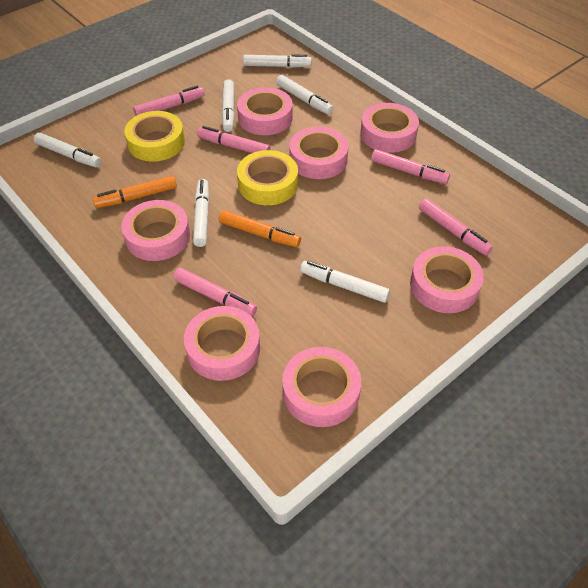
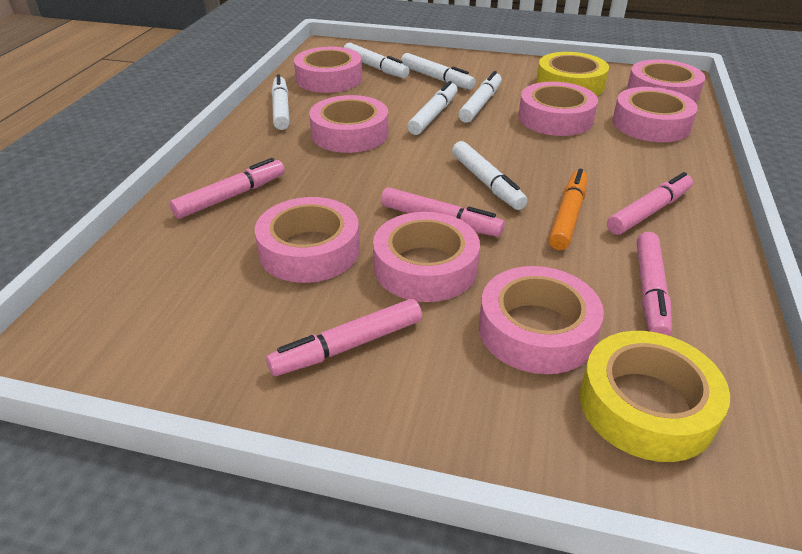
orange marker: 2 -> 1
pink tape: 7 -> 8

